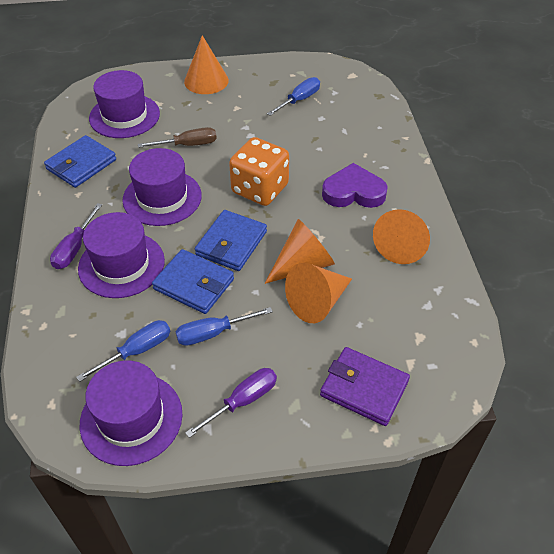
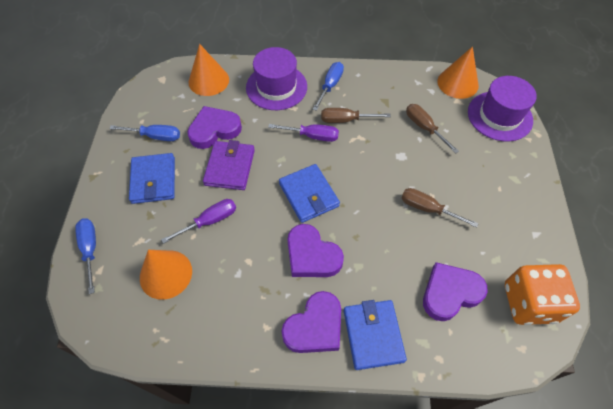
brown screwdriver: 1 -> 3
orange cone: 4 -> 3
purple hat: 4 -> 2
purple heart: 1 -> 4

